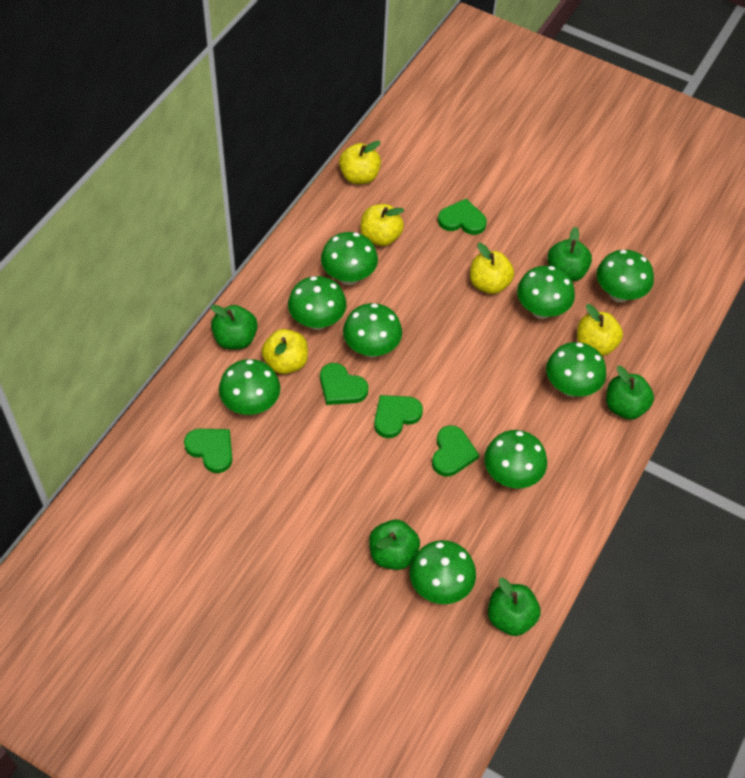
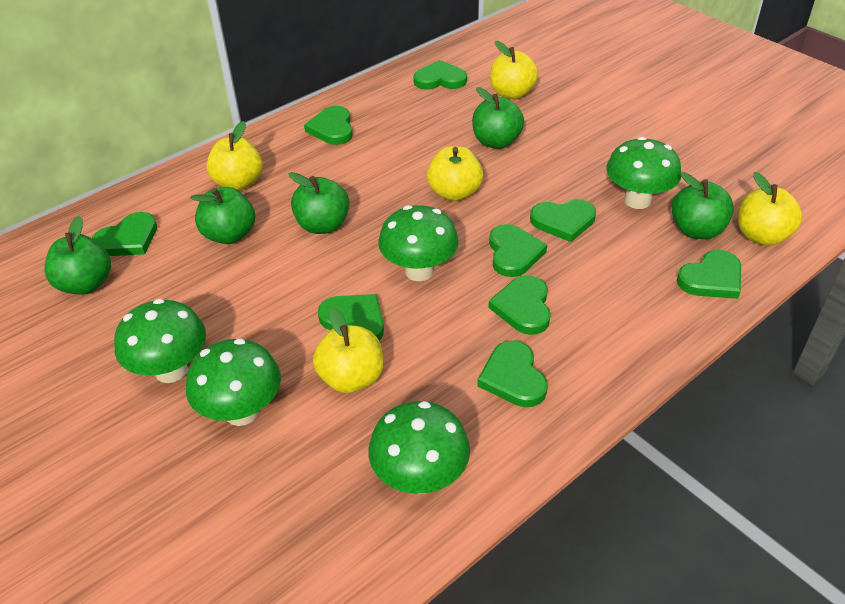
green heart: 5 -> 9
green mushroom: 9 -> 5

